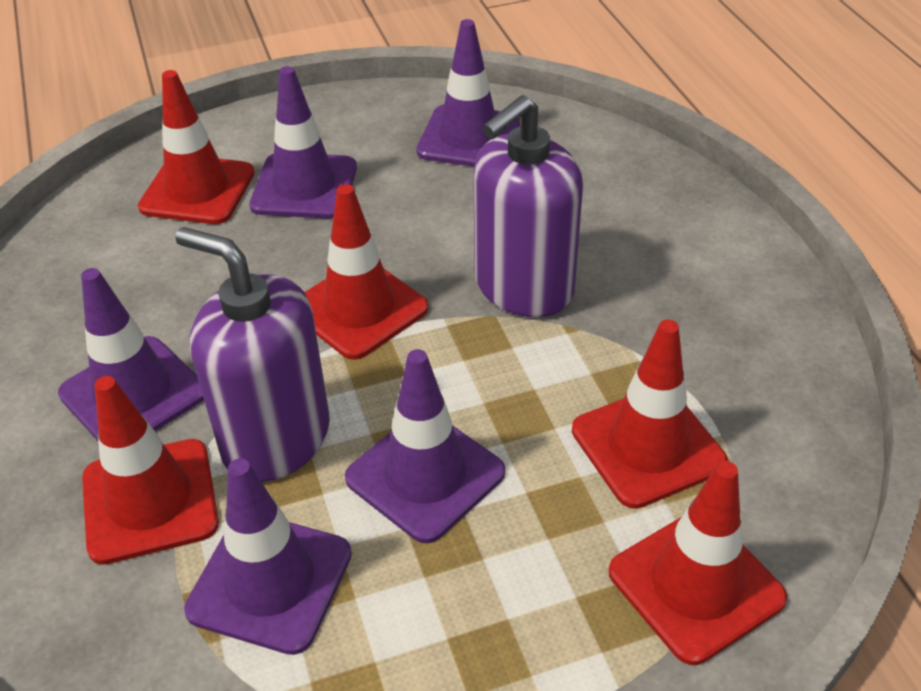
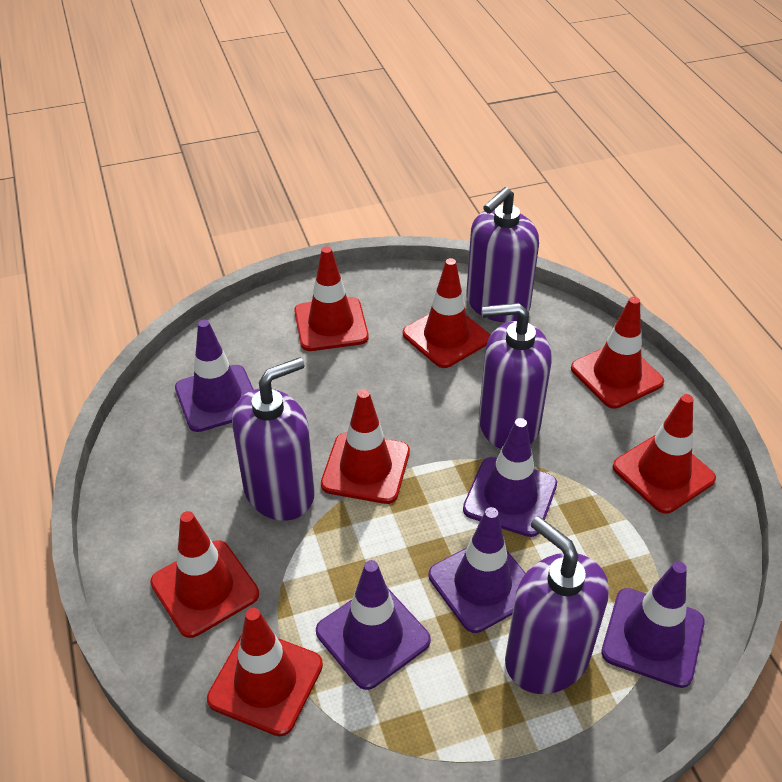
purple soap dispenser: 2 -> 4
red traffic cone: 5 -> 7

